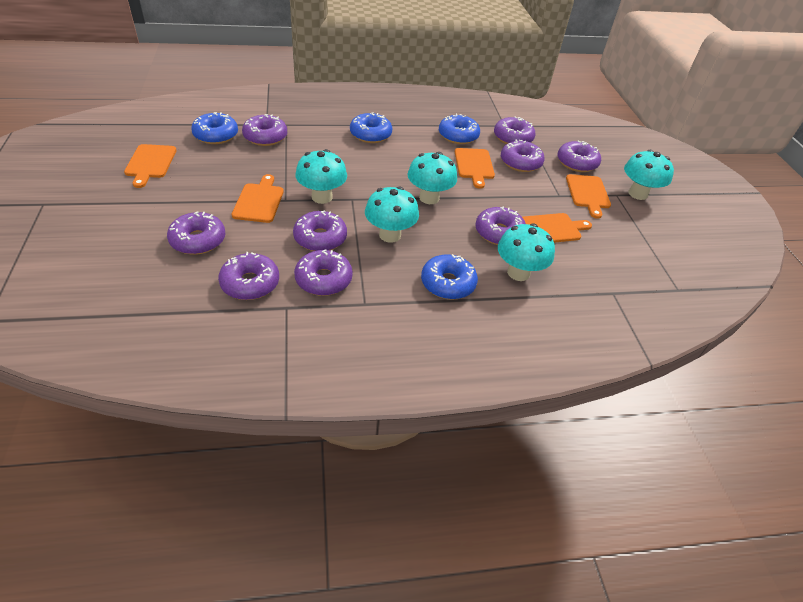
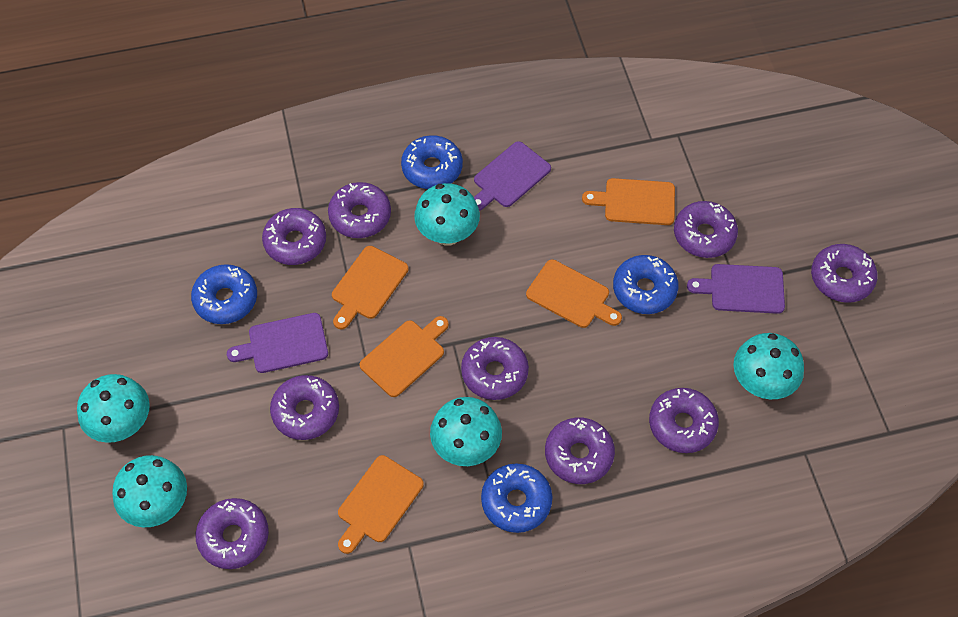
purple cutting board: 0 -> 3

